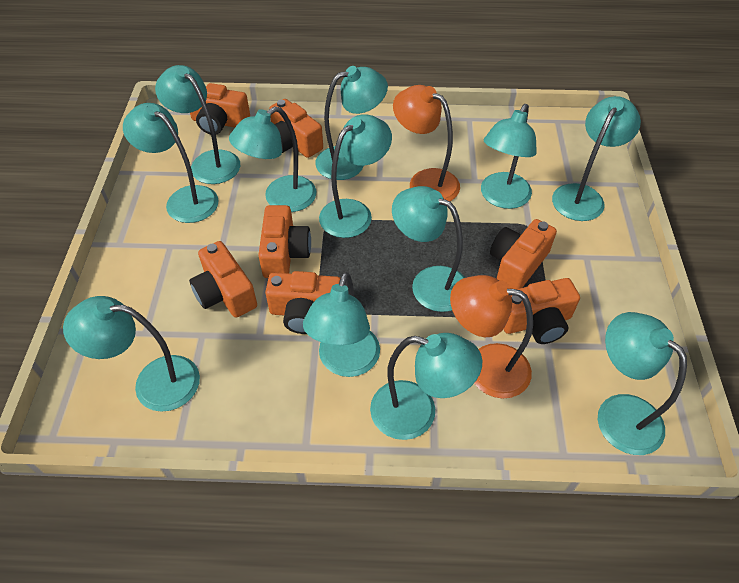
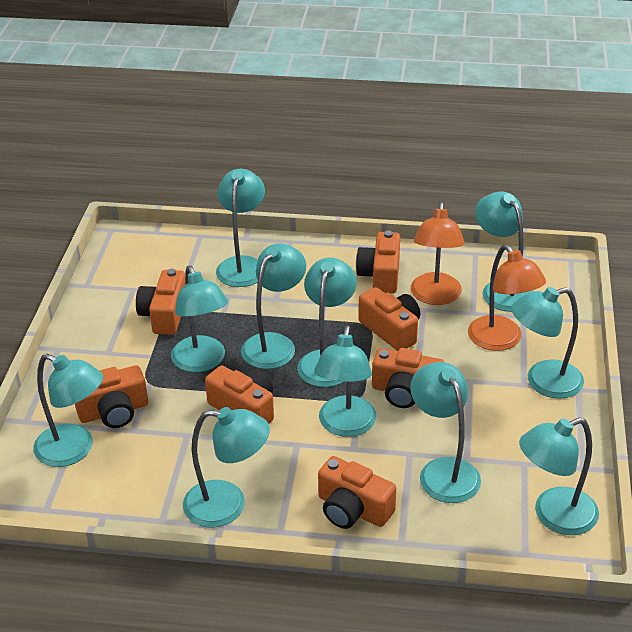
turquoise lamp: 12 -> 11

